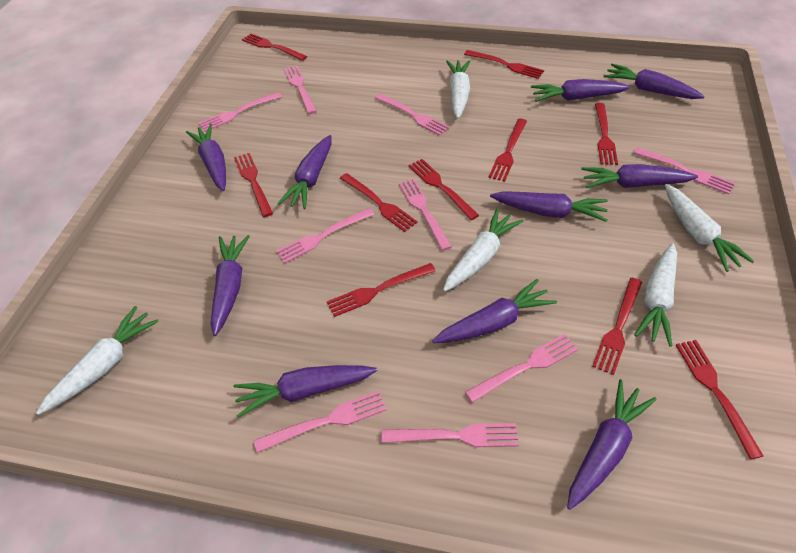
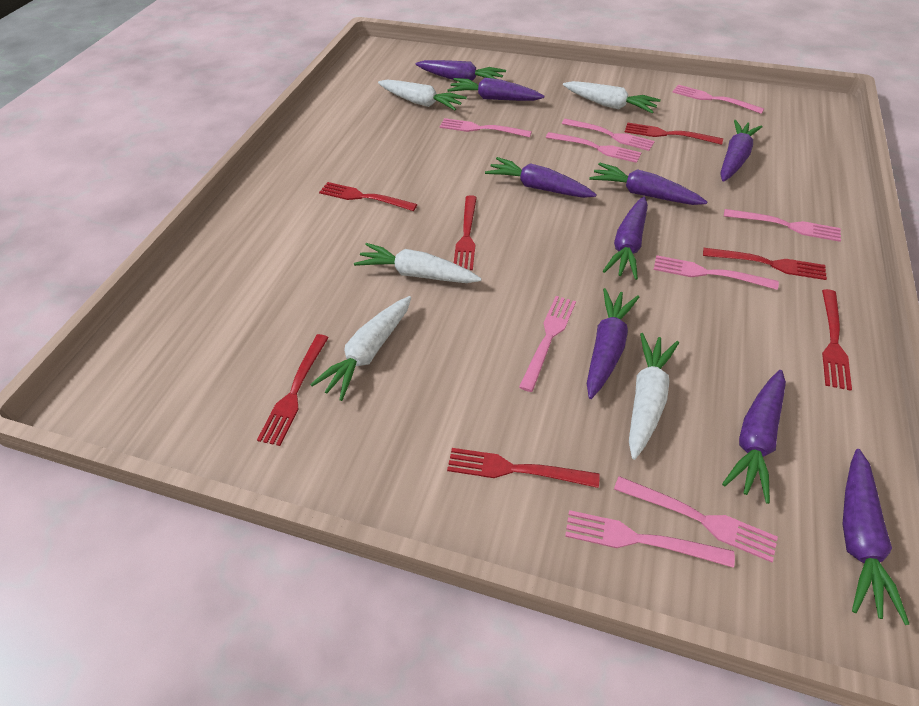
purple carrot: 10 -> 9
red fork: 10 -> 7

